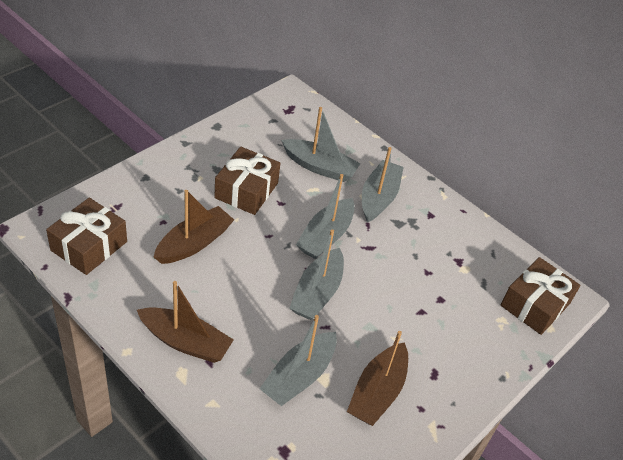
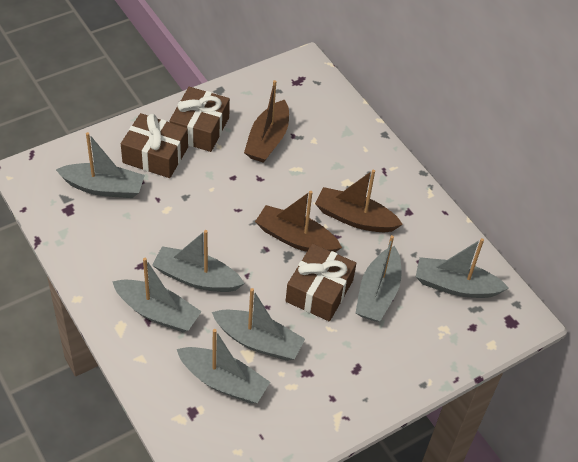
grey boat: 5 -> 7

